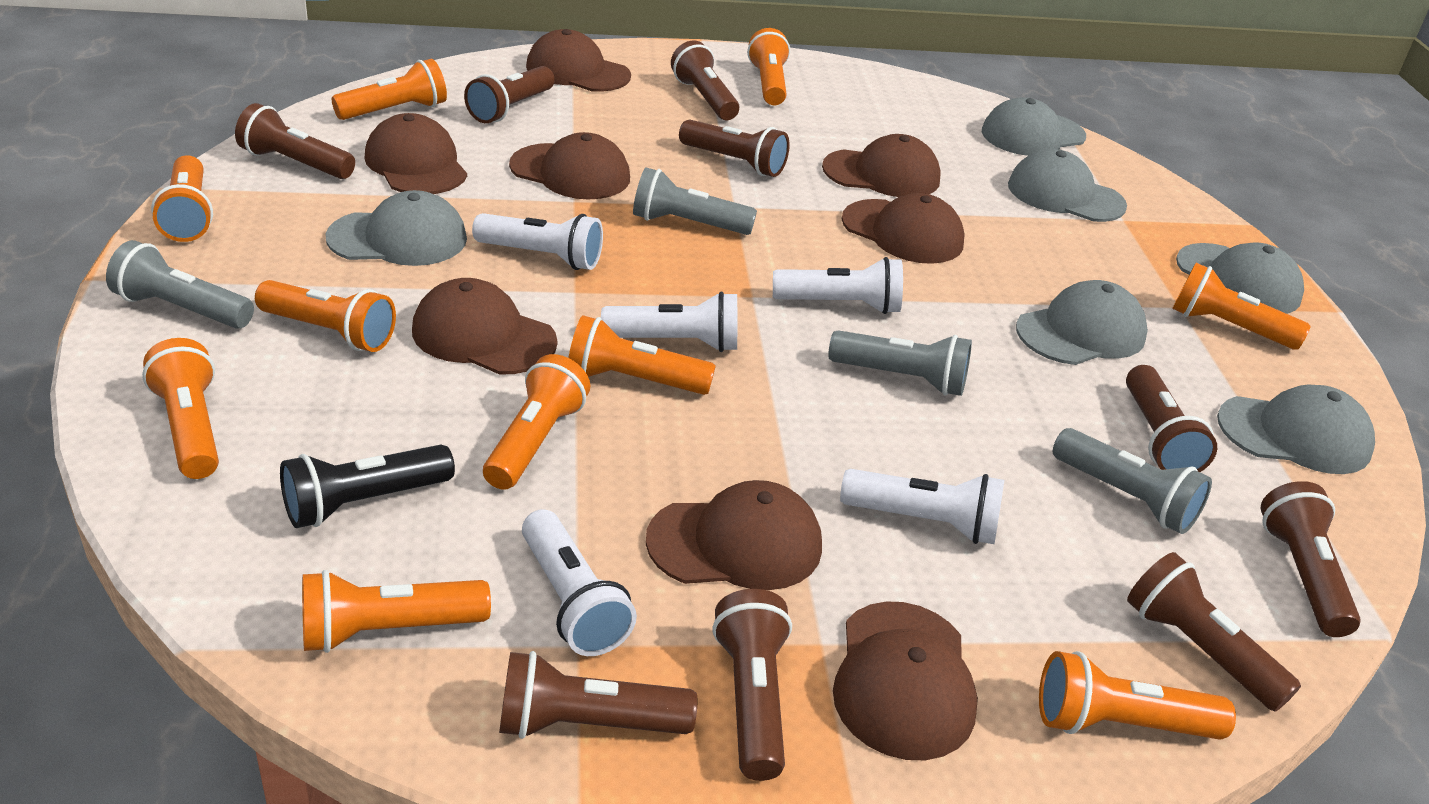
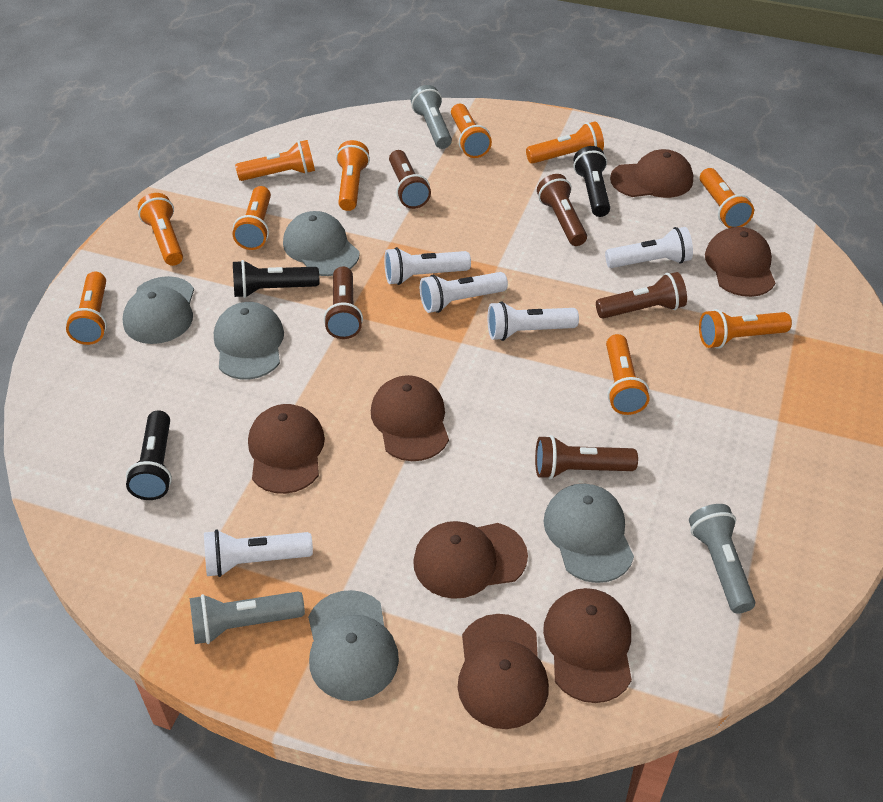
black flashlight: 1 -> 3
brown cap: 8 -> 7
brown flashlight: 9 -> 5
grey cap: 6 -> 5
grey flashlight: 4 -> 3

